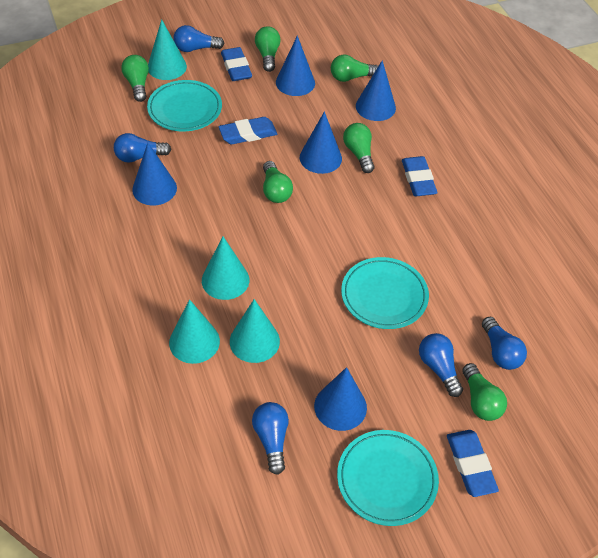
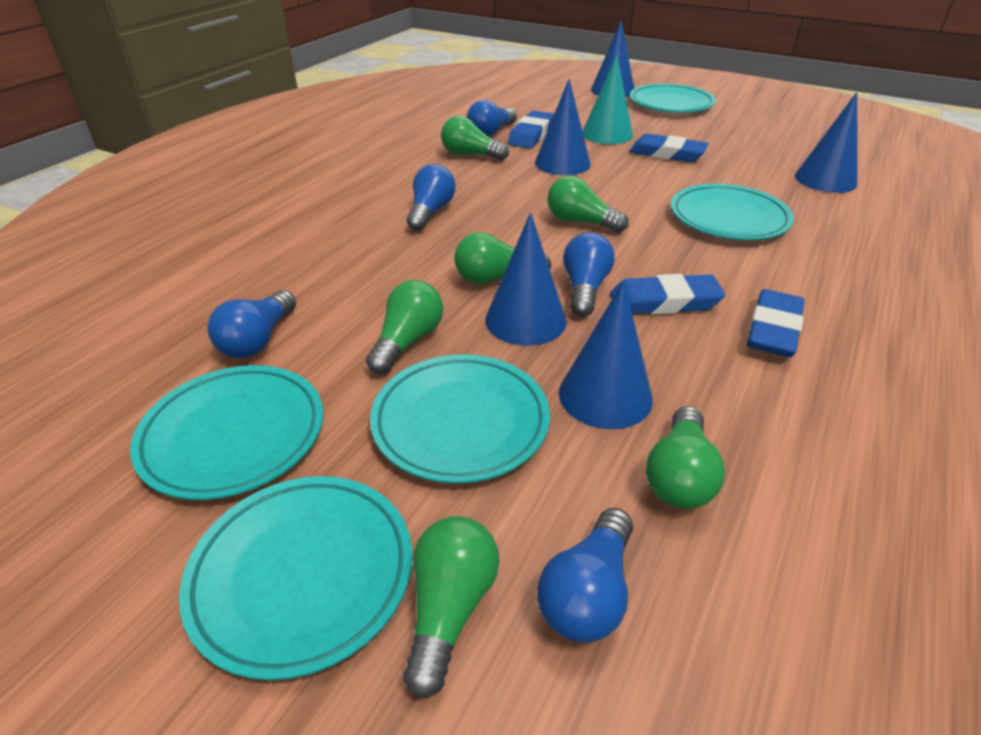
turquoise cone: 4 -> 1
turquoise plate: 3 -> 5

